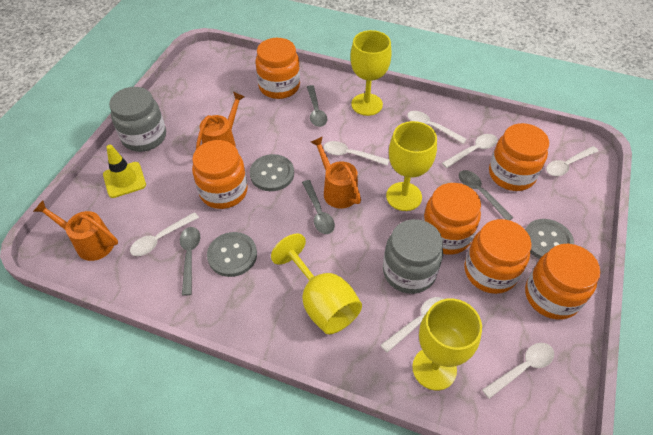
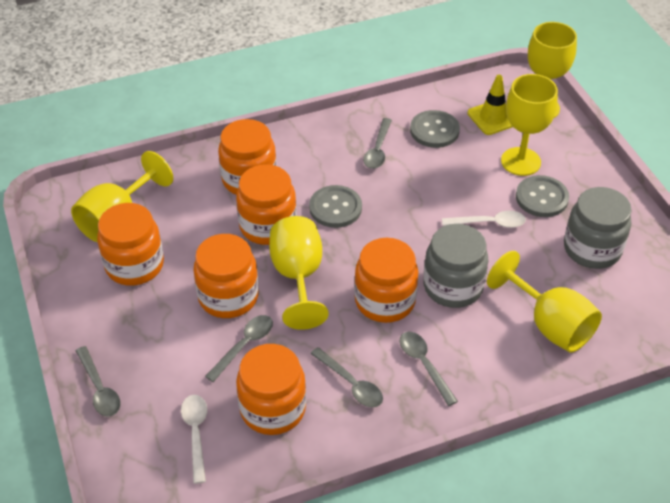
grey spoon: 4 -> 5
orange watering can: 3 -> 0
white spoon: 7 -> 2
yellow goblet: 4 -> 5

